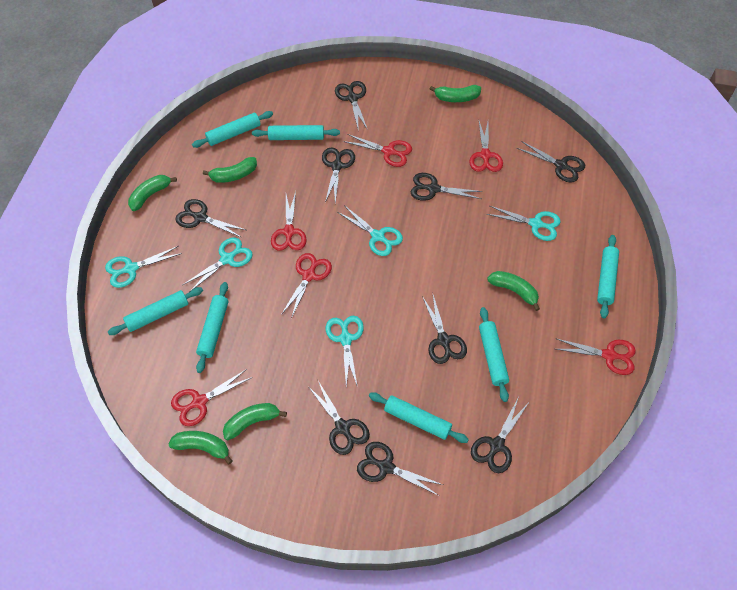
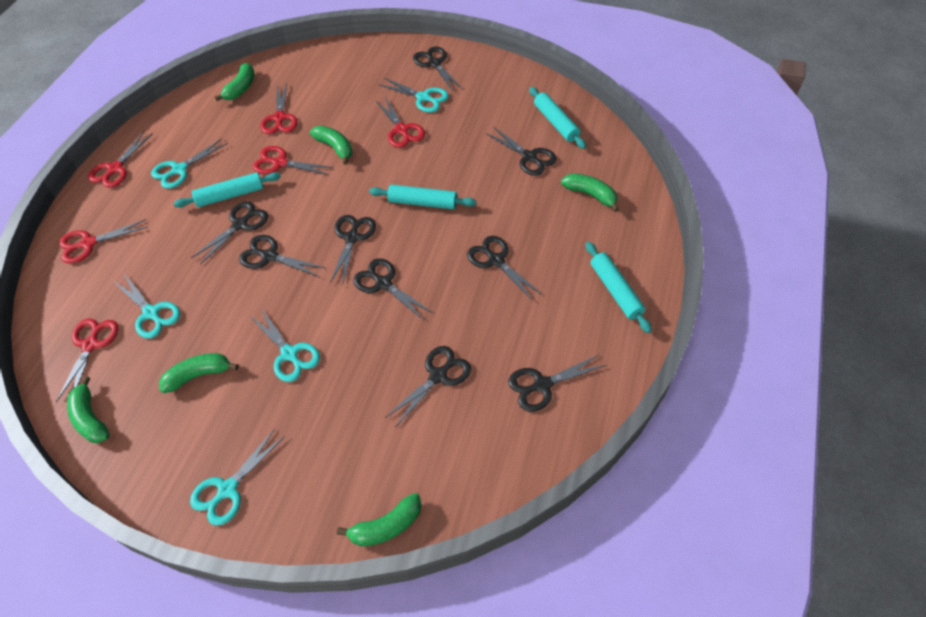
turquoise rolling pin: 7 -> 4

